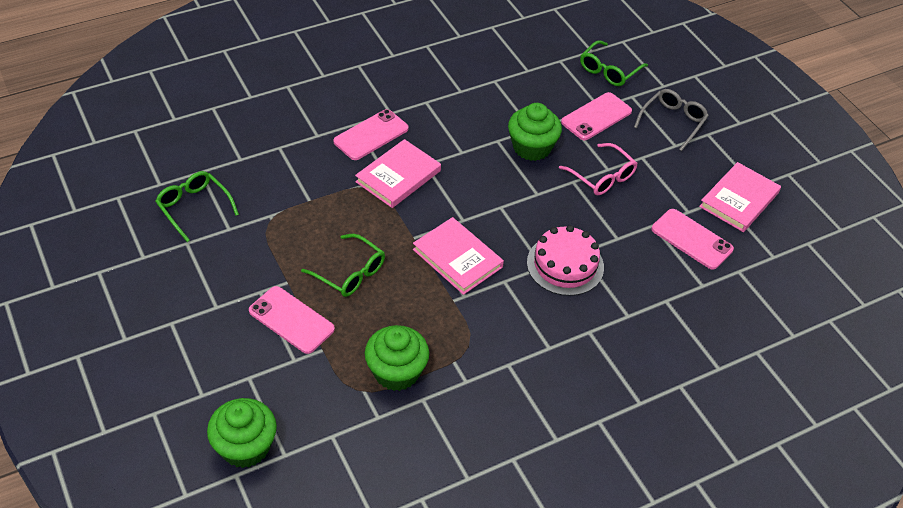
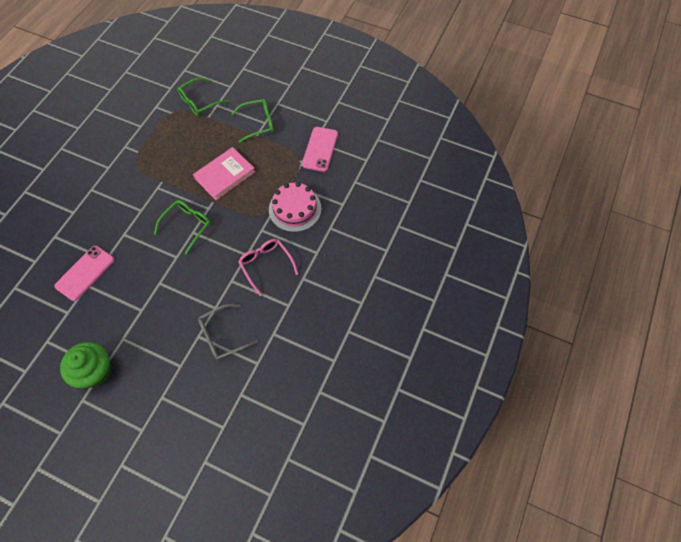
green cupcake: 3 -> 1
pink book: 3 -> 1
pink phone: 4 -> 2

